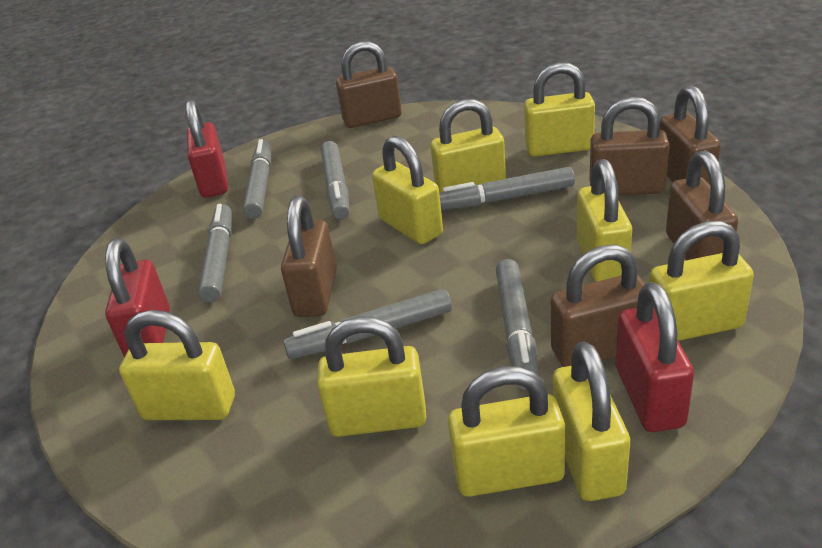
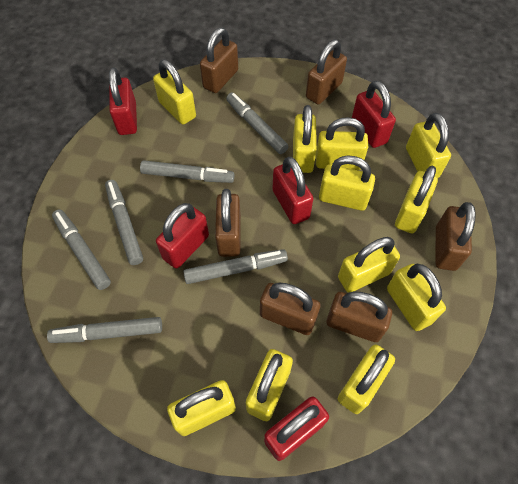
red padlock: 3 -> 5
yellow padlock: 9 -> 11

